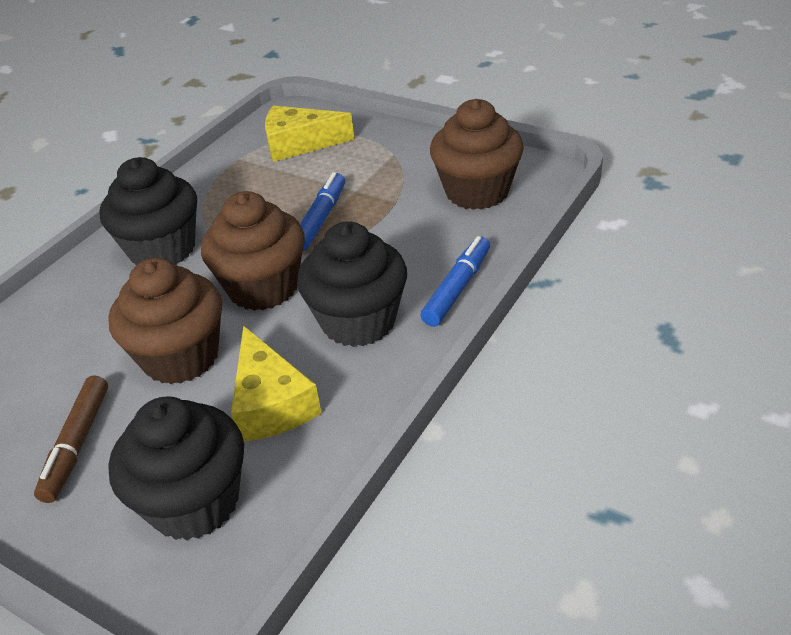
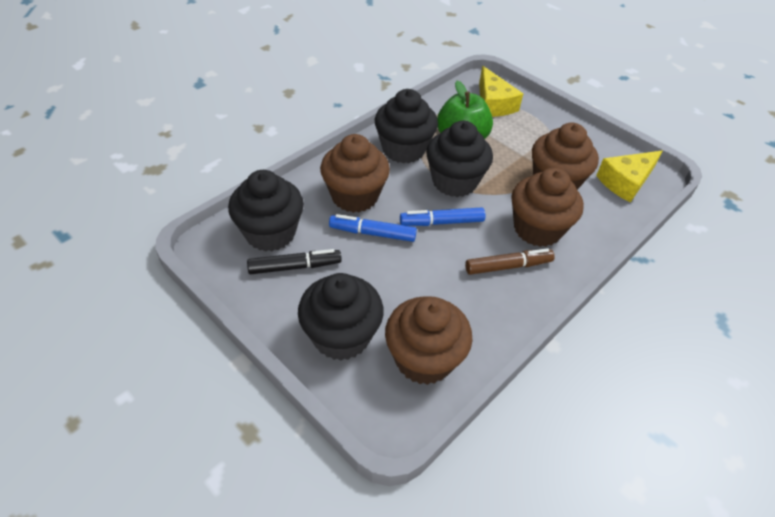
black cupcake: 3 -> 4
black marker: 0 -> 1
brown cupcake: 3 -> 4
green apple: 0 -> 1

